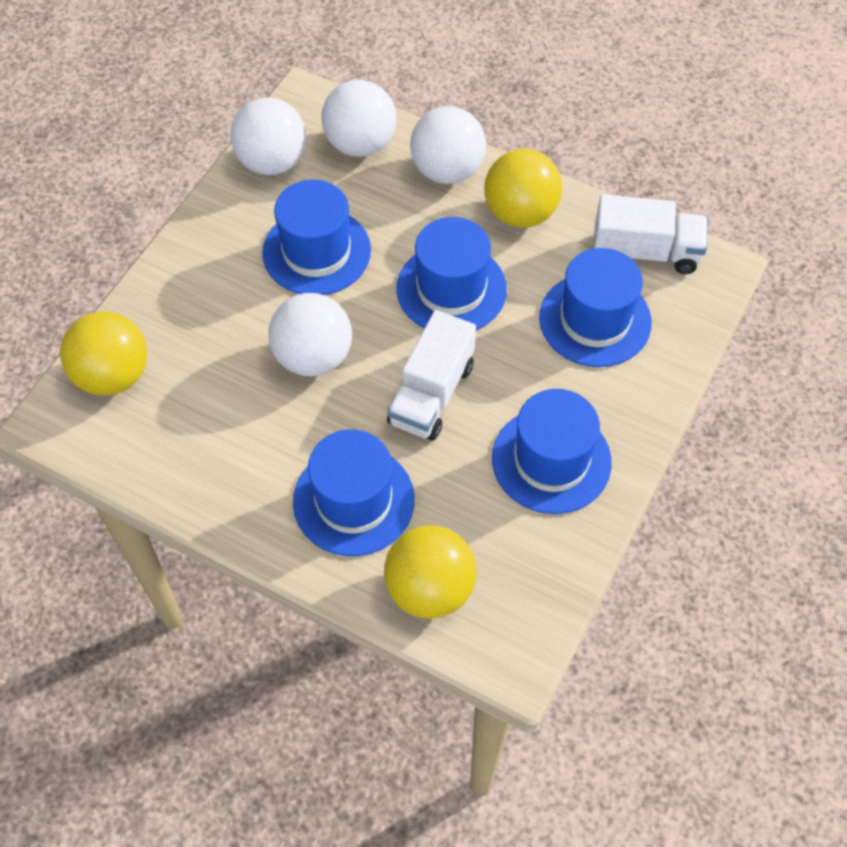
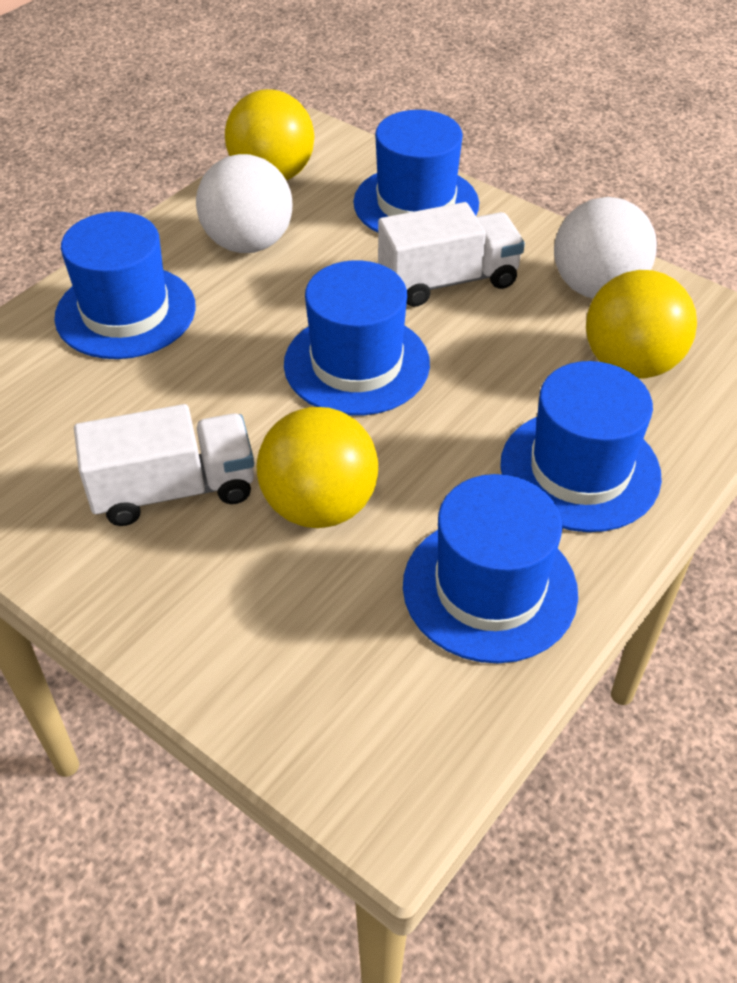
white ball: 4 -> 2

